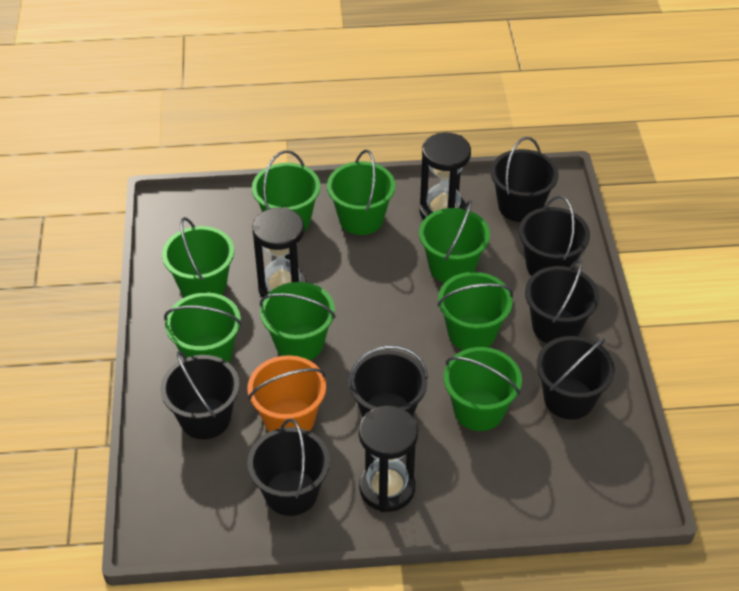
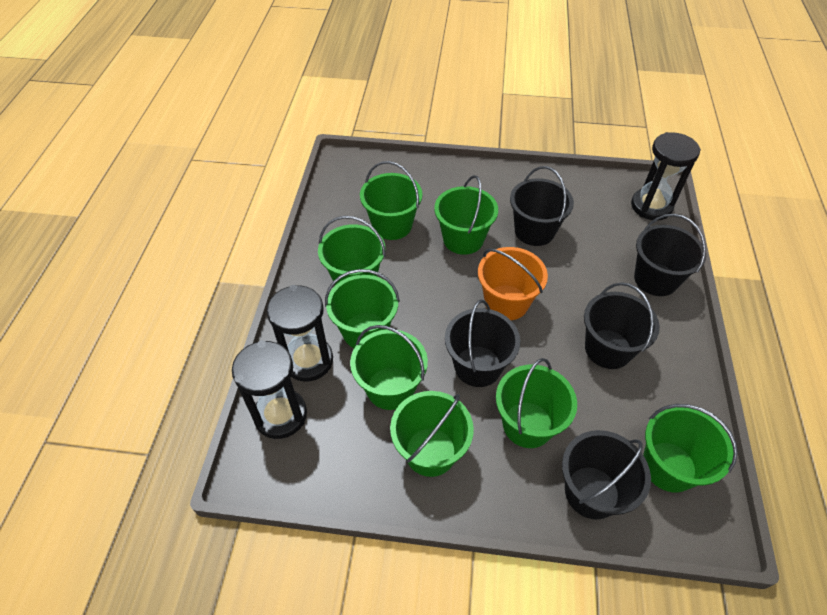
black bucket: 7 -> 5

